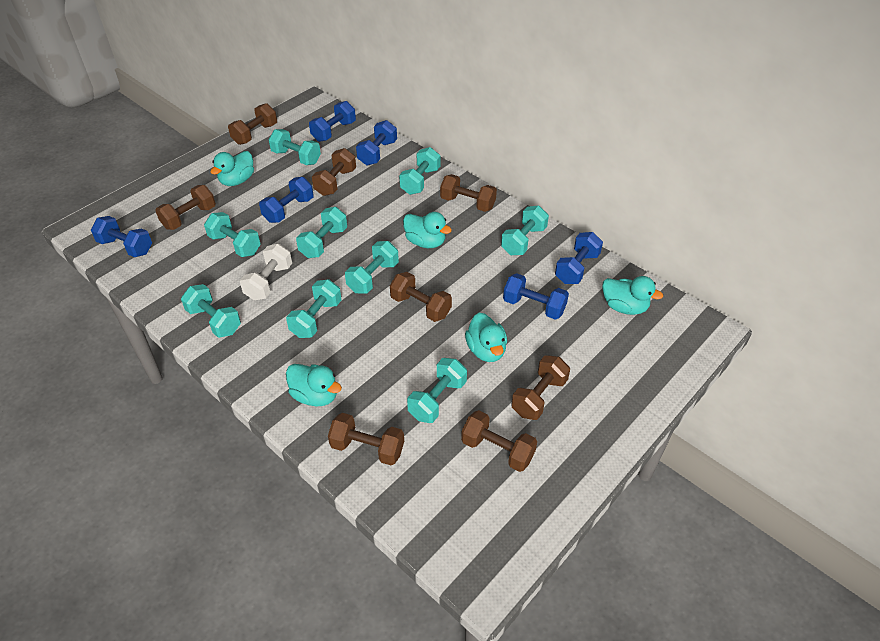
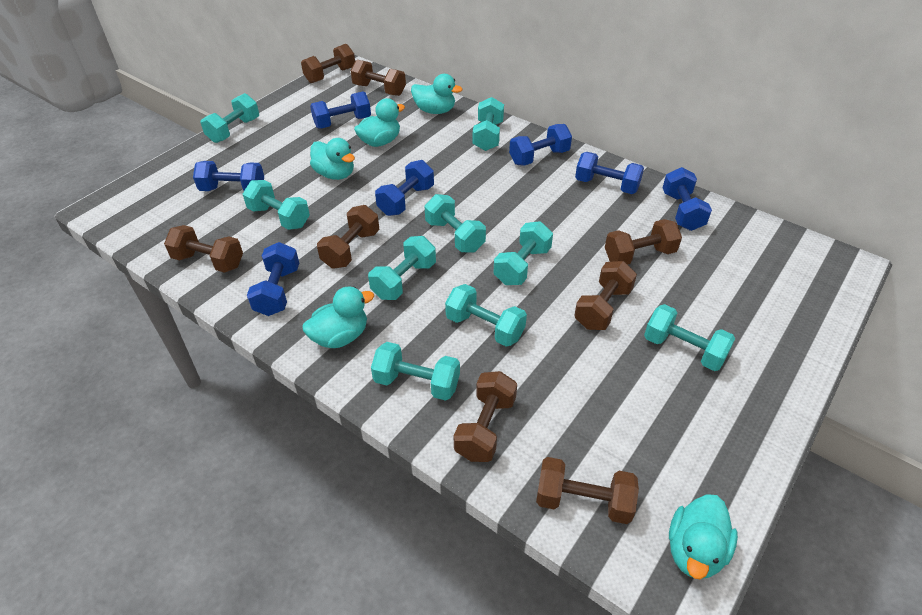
blue dumbbell: 6 -> 7
white dumbbell: 1 -> 0

